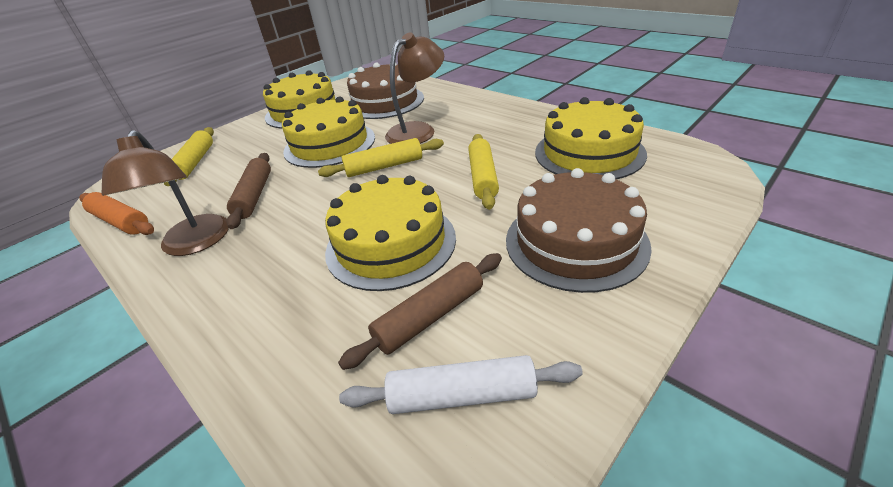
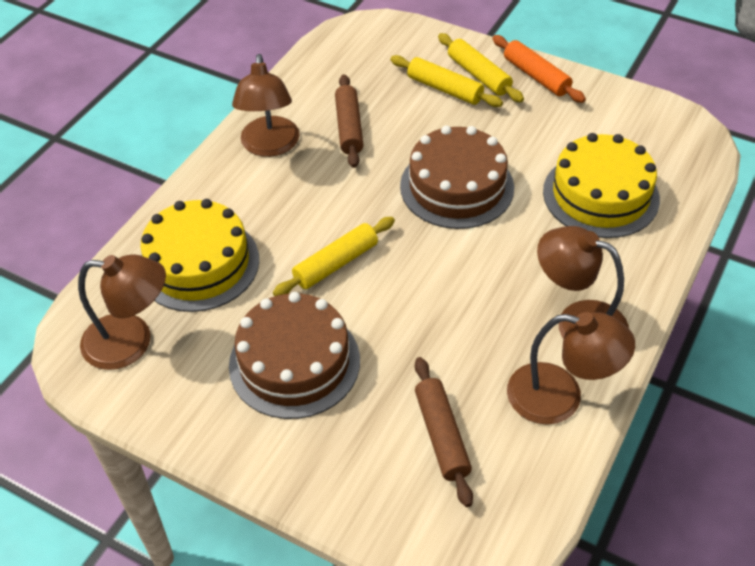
brown lamp: 2 -> 4
white rolling pin: 1 -> 0
yellow cake: 4 -> 2

